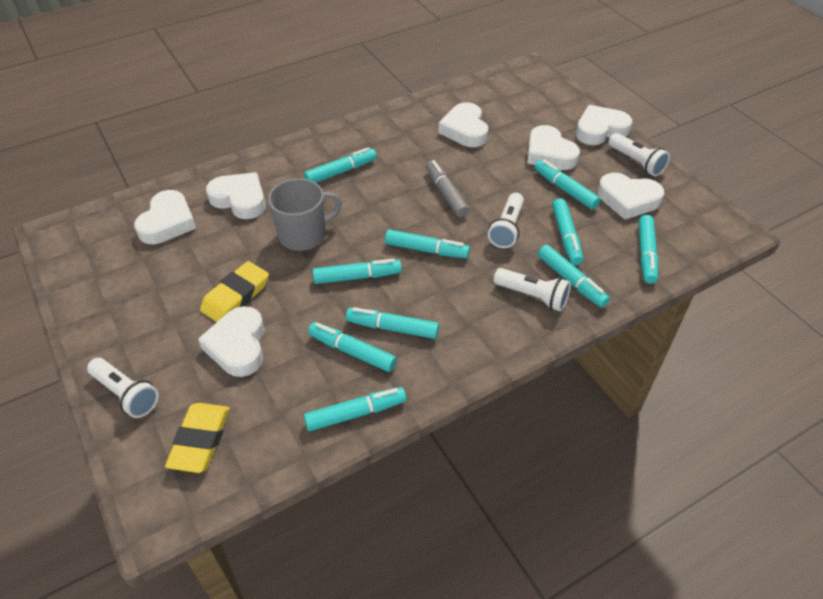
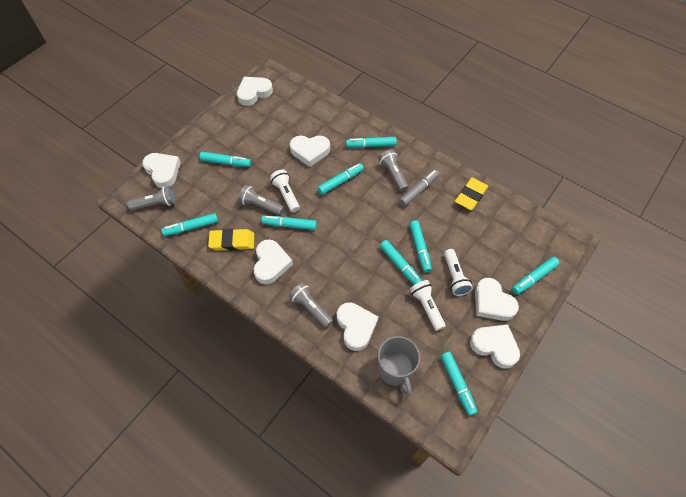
grey flashlight: 0 -> 4
turquoise marker: 10 -> 9
white flashlight: 4 -> 3

